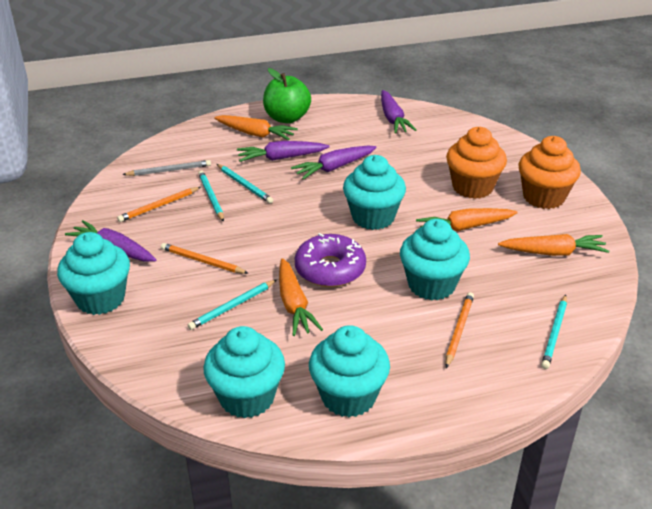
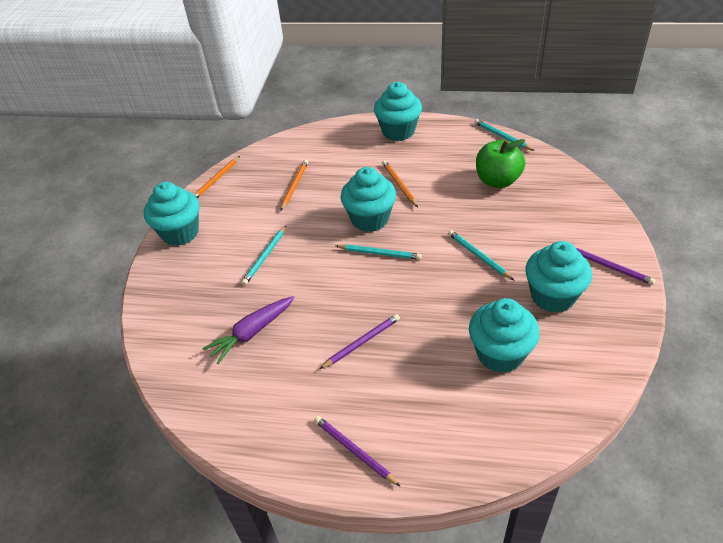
grey pencil: 1 -> 0
orange carrot: 4 -> 0
orange cupcake: 2 -> 0
purple carrot: 4 -> 1
purple donut: 1 -> 0
purple pencil: 0 -> 3

